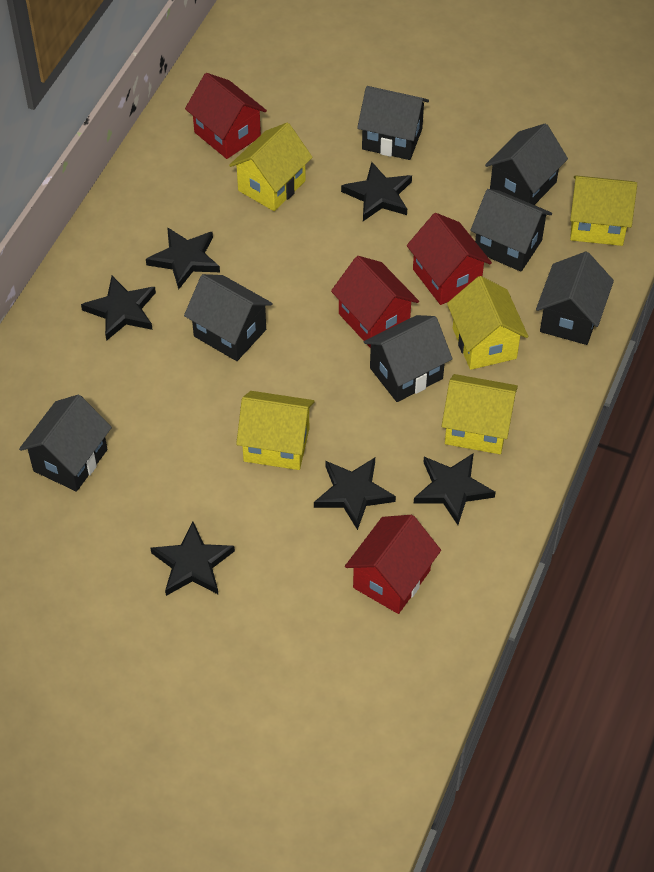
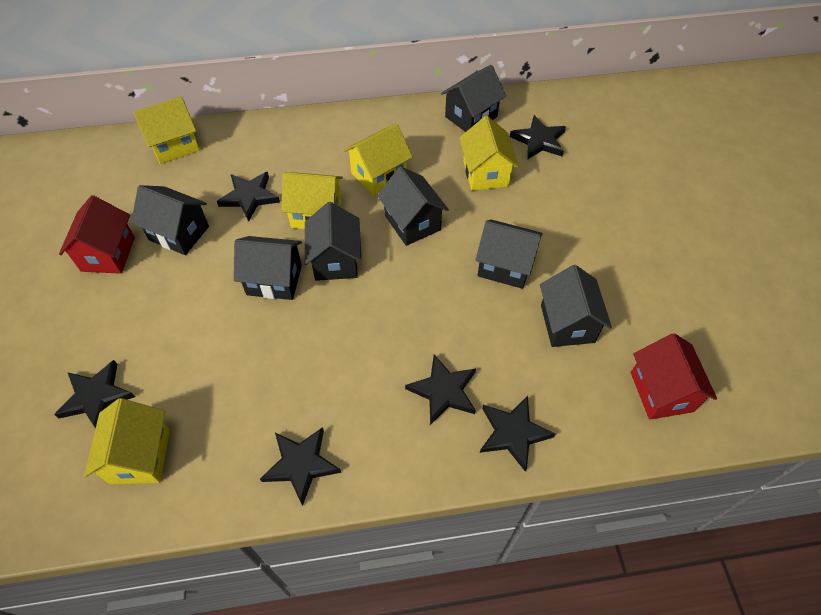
red house: 4 -> 2

